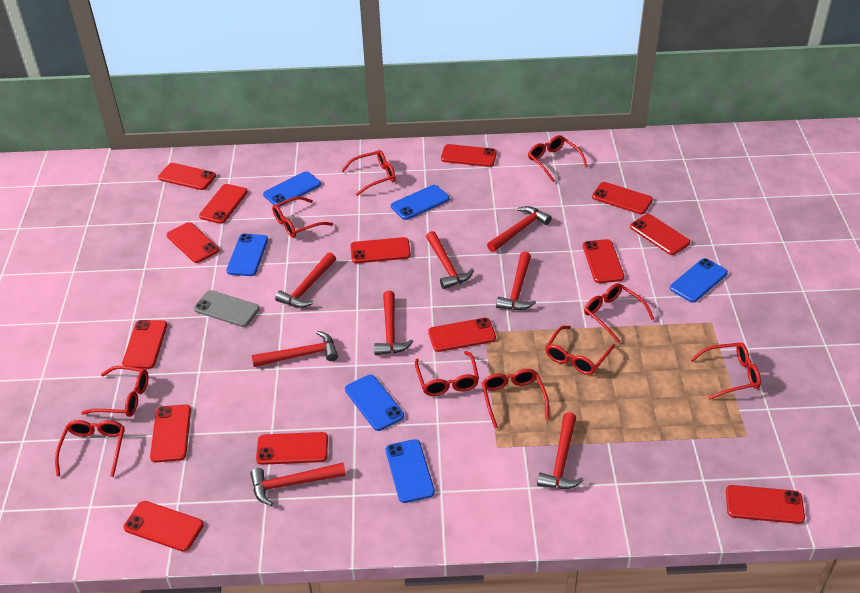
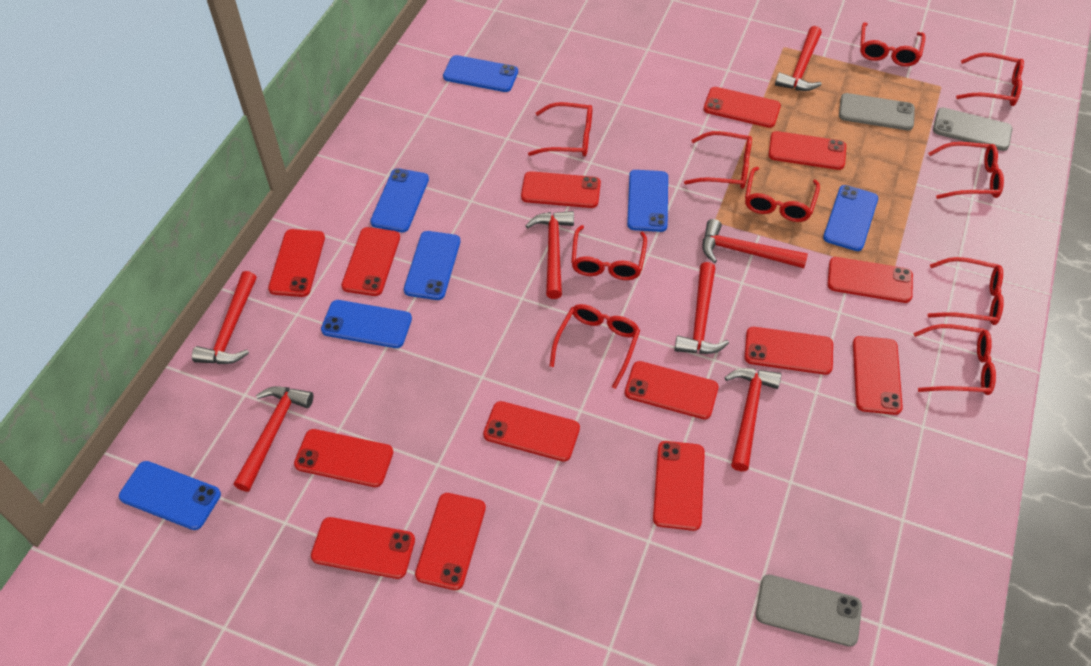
blue phone: 6 -> 7
grey phone: 1 -> 3
red hammer: 8 -> 7

